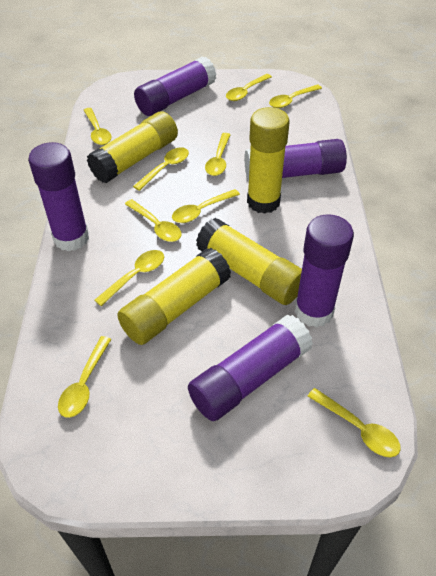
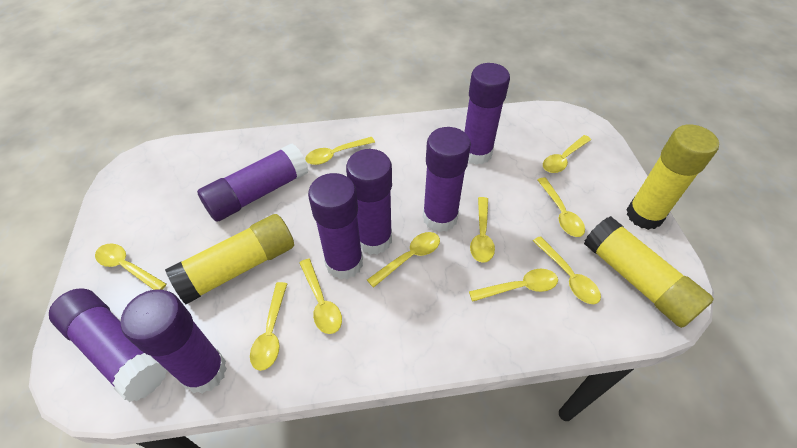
purple glue stick: 5 -> 7
yellow glue stick: 4 -> 3

